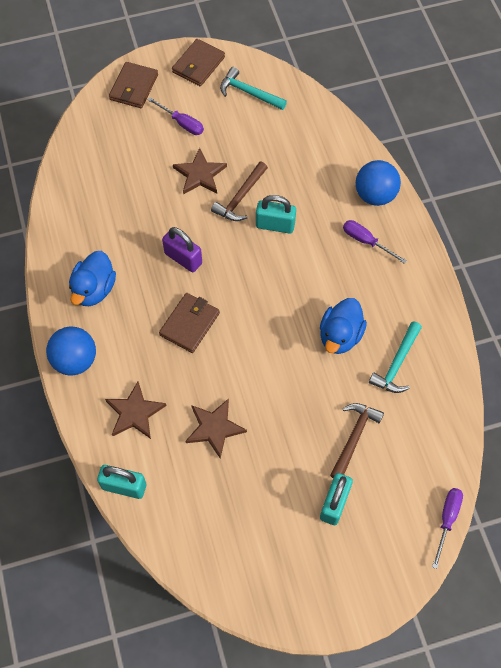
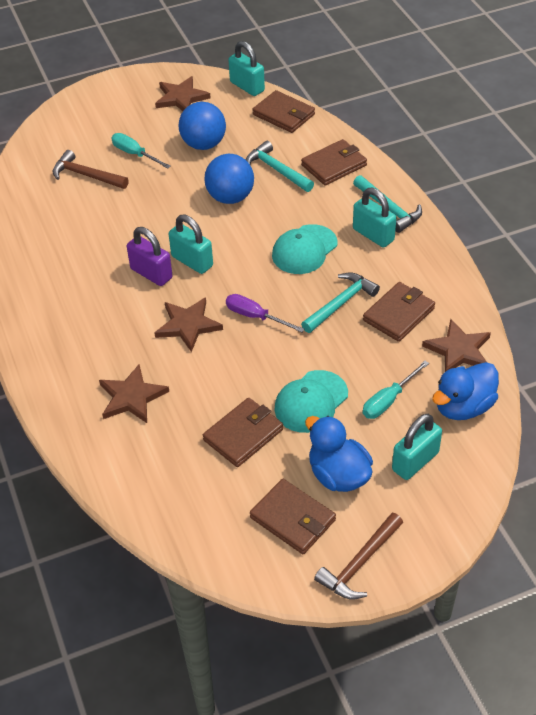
brown star: 3 -> 4
brown wallet: 3 -> 5
purple screwdriver: 3 -> 1
turquoise cap: 0 -> 2
turquoise hammer: 2 -> 3
turquoise padlock: 3 -> 4
turquoise screwdriver: 0 -> 2

